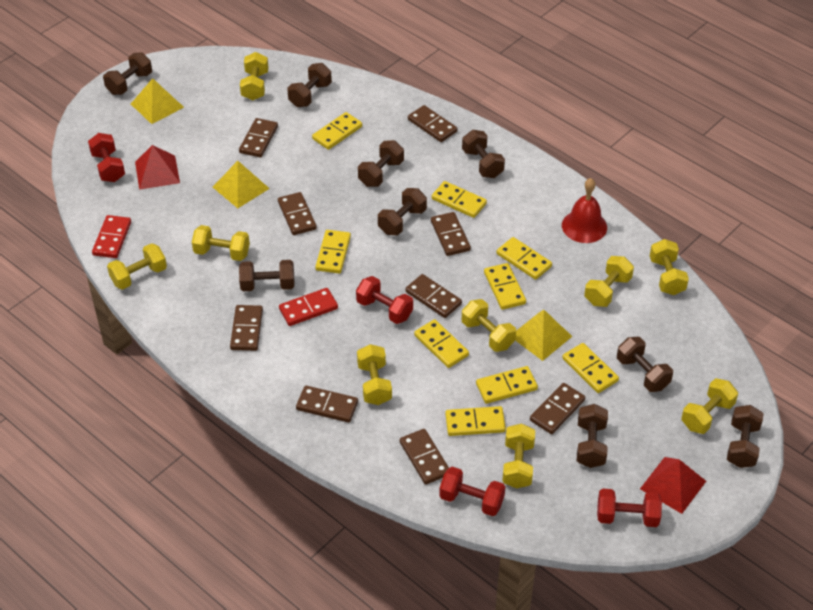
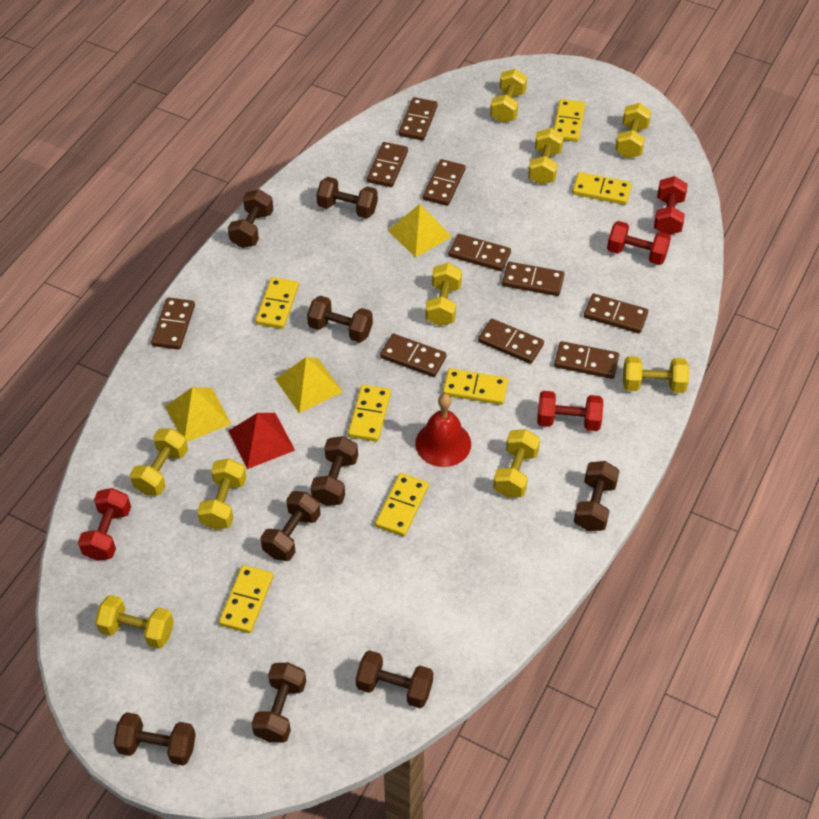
brown domino: 9 -> 10
red domino: 2 -> 0
red pyramid: 2 -> 1
yellow domino: 9 -> 7

